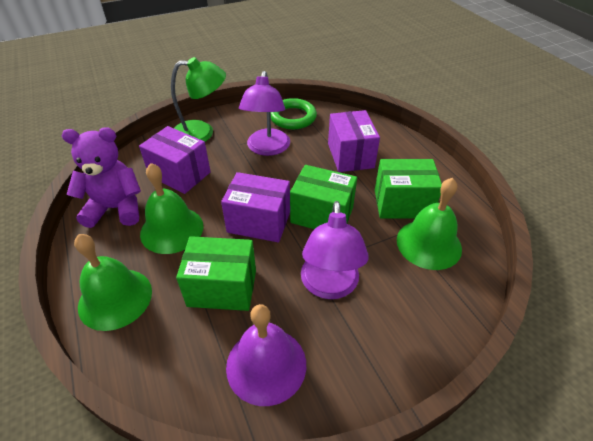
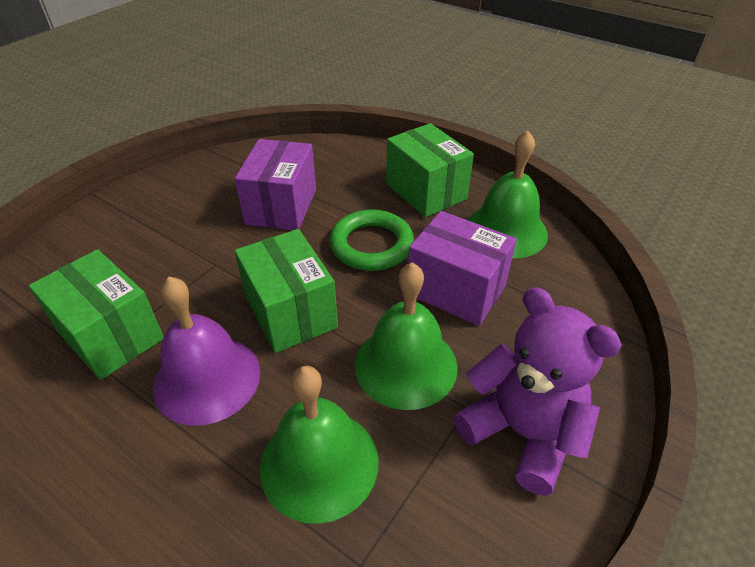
green lamp: 1 -> 0
purple box: 3 -> 2
purple lamp: 2 -> 0

